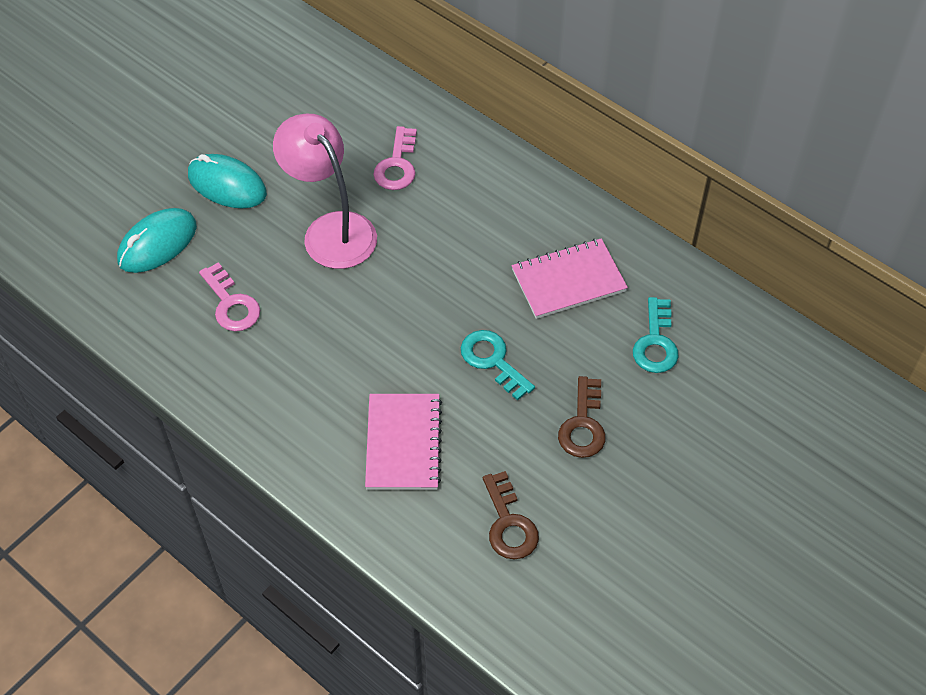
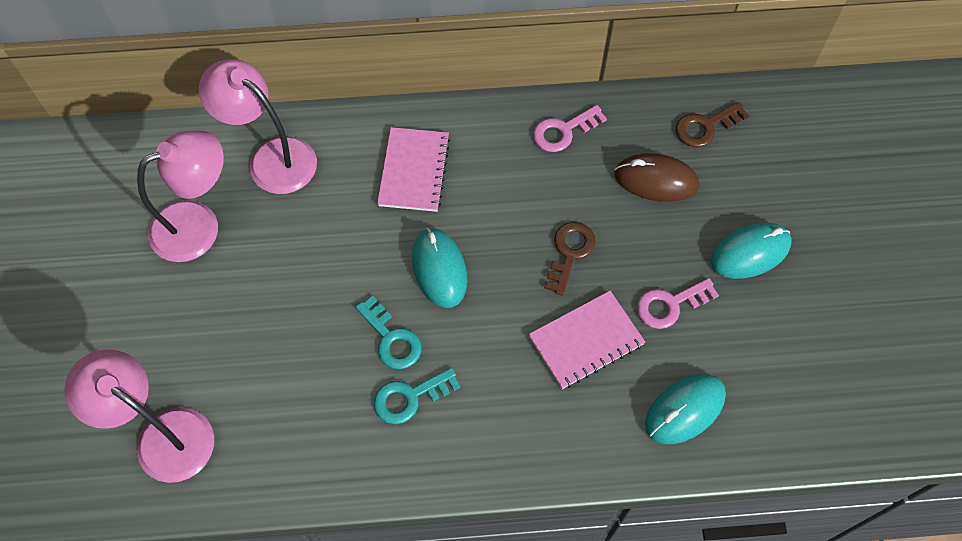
brown mouse: 0 -> 1
pink lamp: 1 -> 3
turquoise mouse: 2 -> 3

